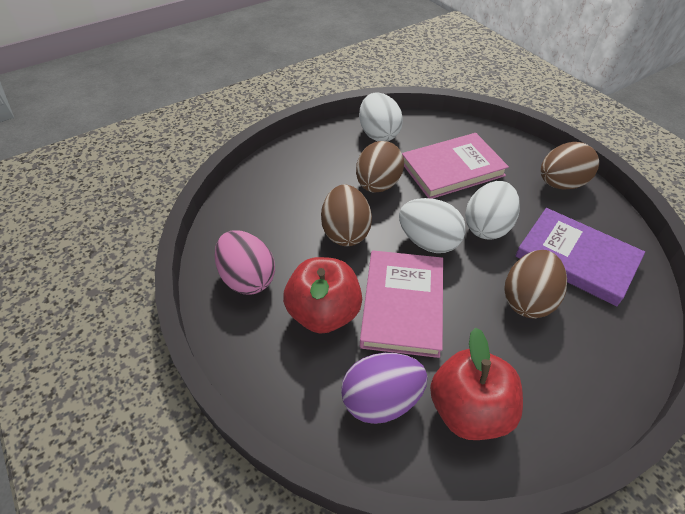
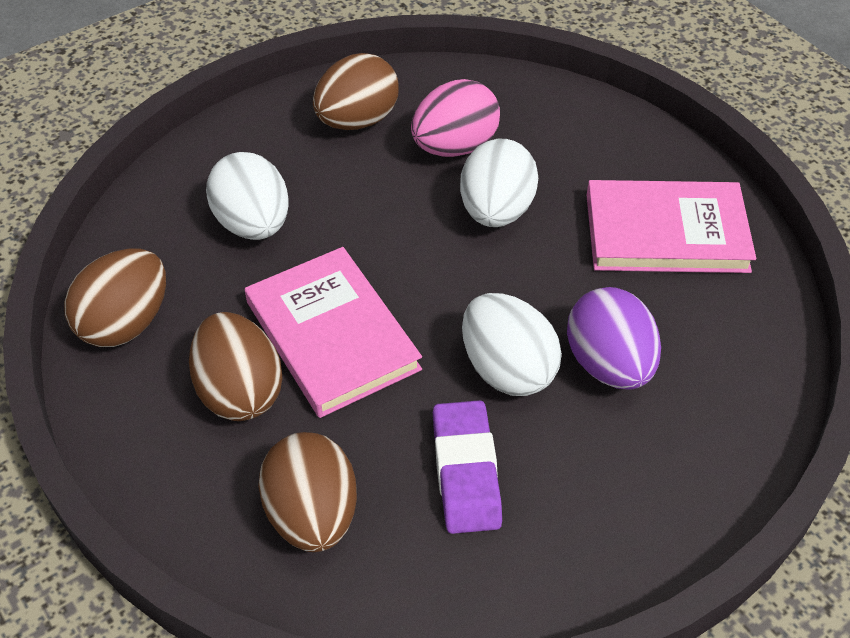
purple book: 1 -> 0
purple eraser: 0 -> 1
red apple: 2 -> 0

